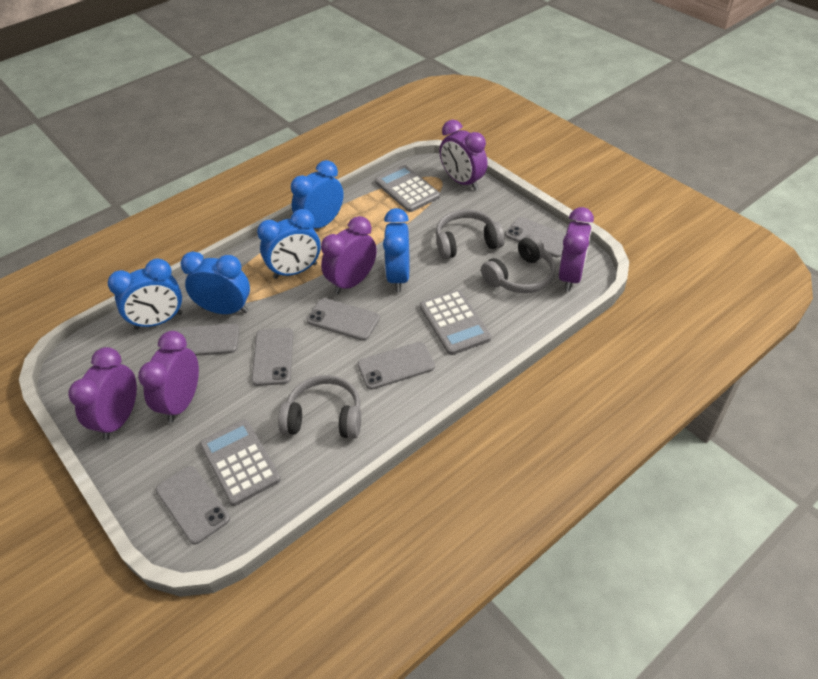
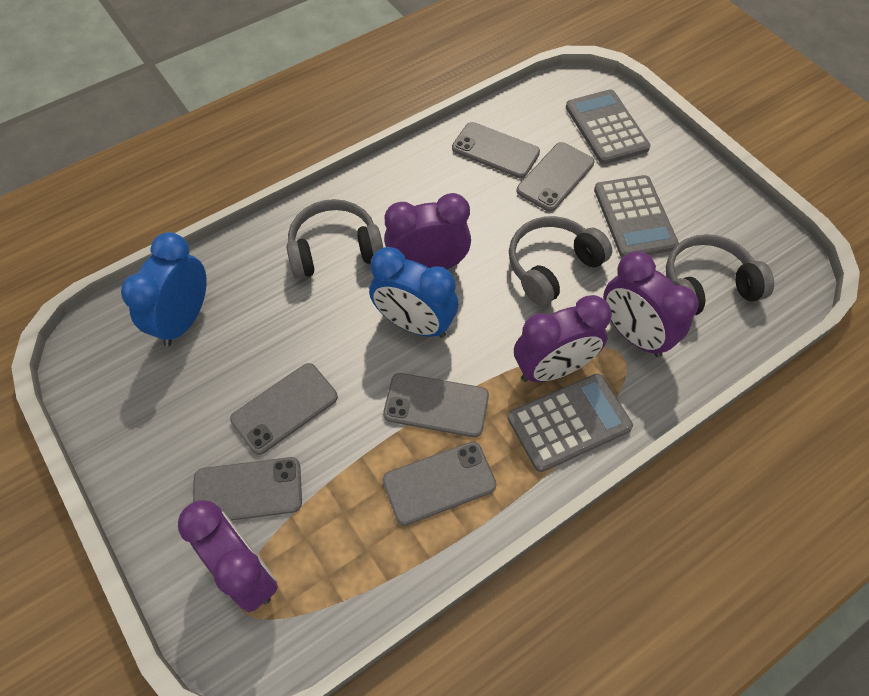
blue clock: 5 -> 2
purple clock: 5 -> 4

